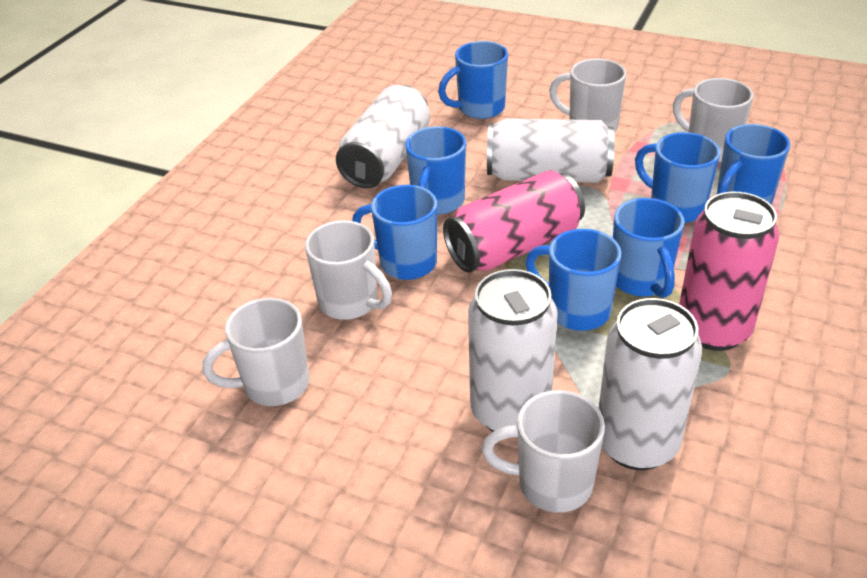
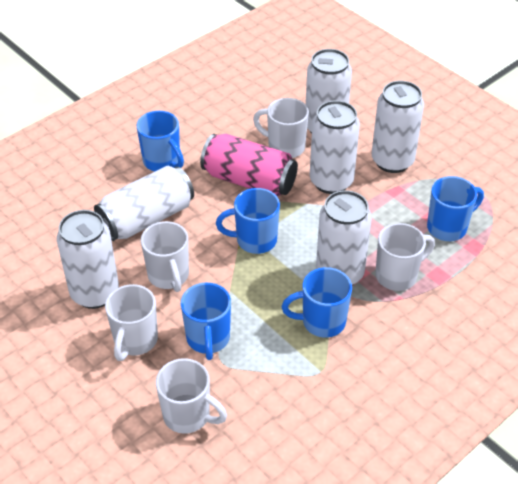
blue mug: 7 -> 5
pink can: 2 -> 1
white can: 4 -> 6

